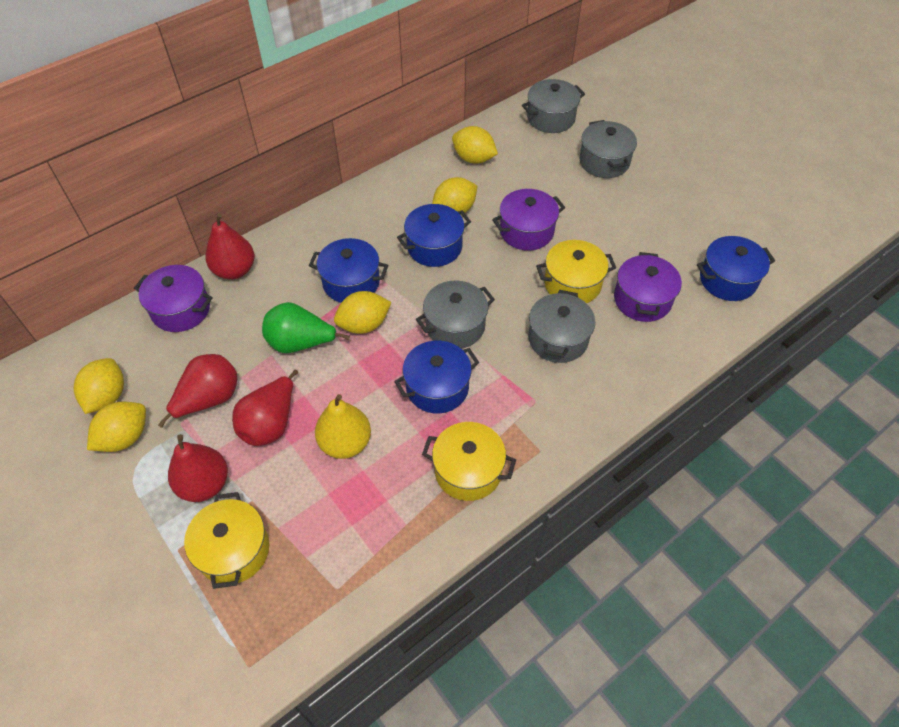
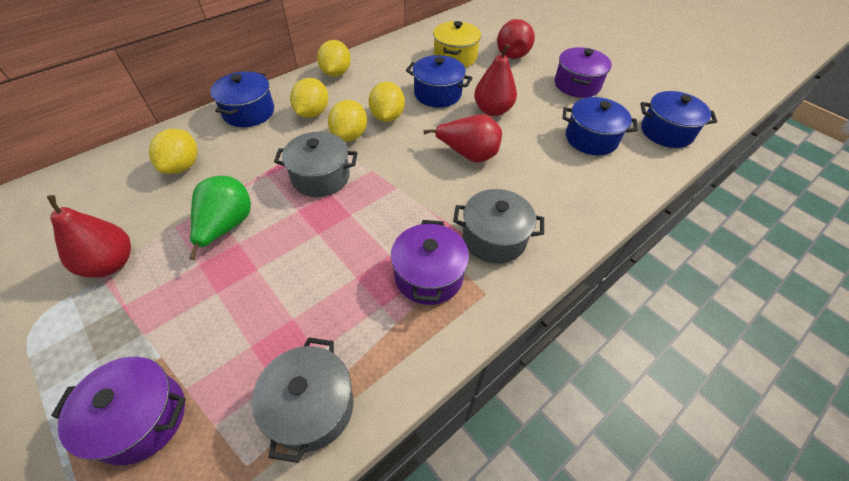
grey pot: 4 -> 3
yellow pear: 1 -> 0
yellow pot: 3 -> 1

